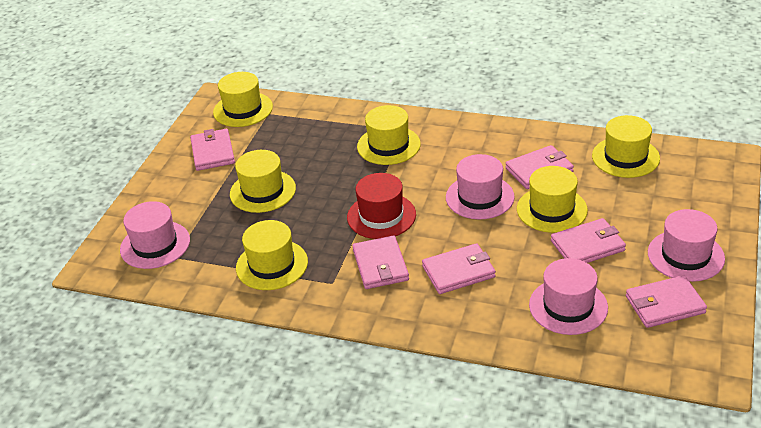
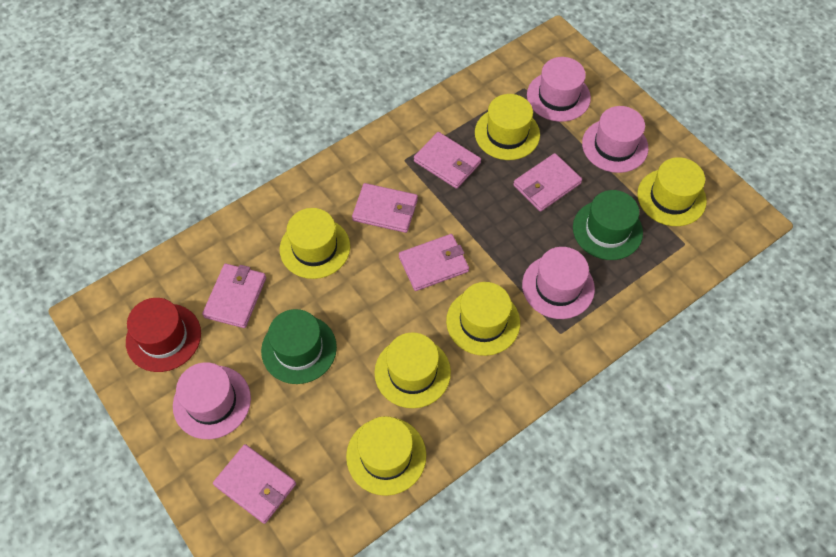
green hat: 0 -> 2

